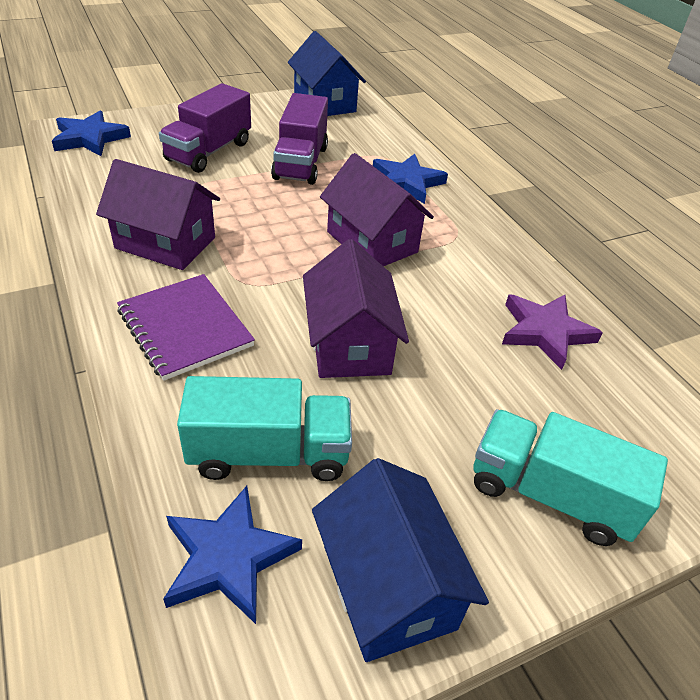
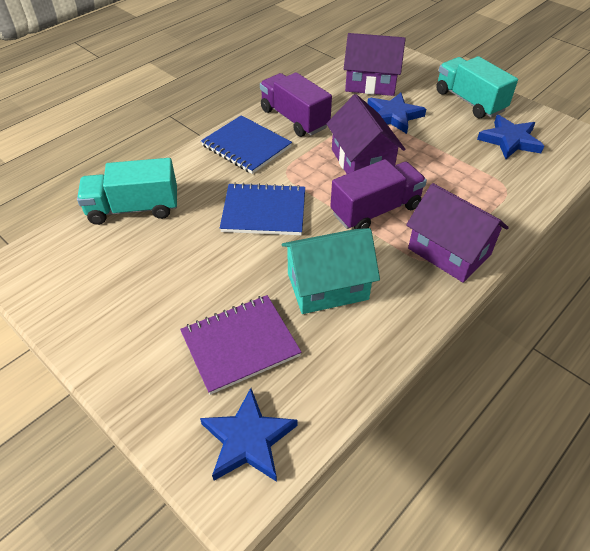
blue house: 2 -> 0
blue notebook: 0 -> 2
purple star: 1 -> 0
turquoise house: 0 -> 1

